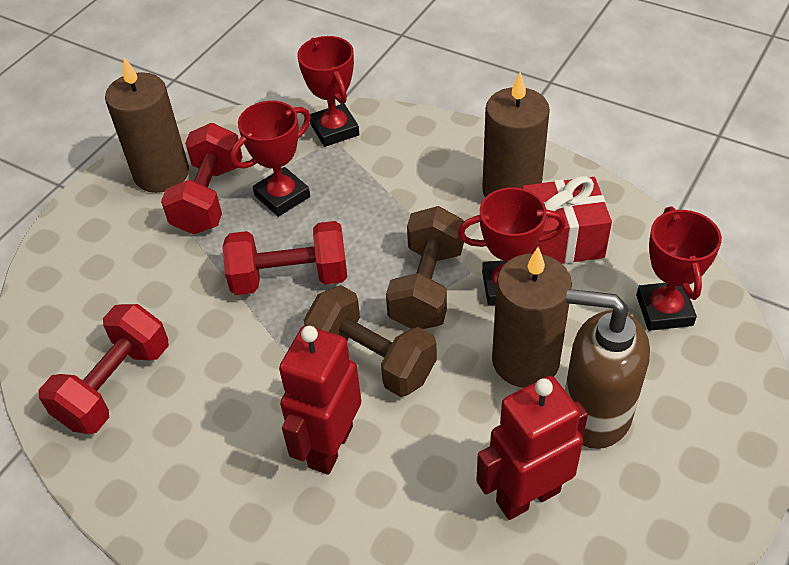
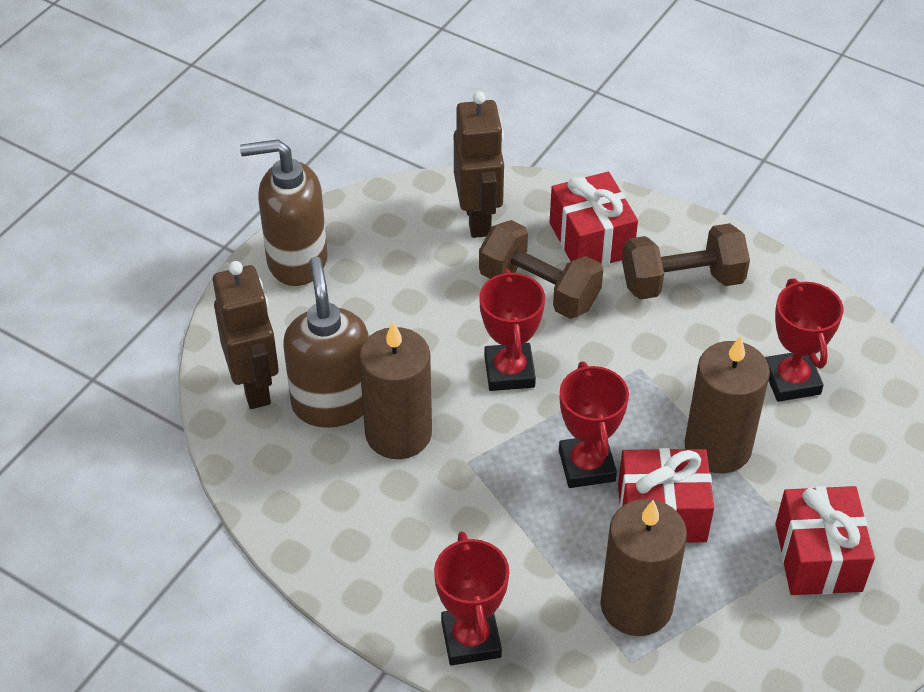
brown robot: 0 -> 2
brown soap dispenser: 1 -> 2
red dumbbell: 3 -> 0
red gift: 1 -> 3
red robot: 2 -> 0

